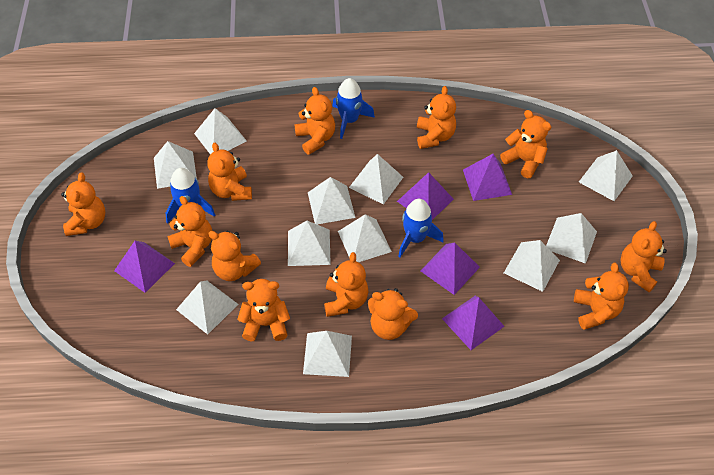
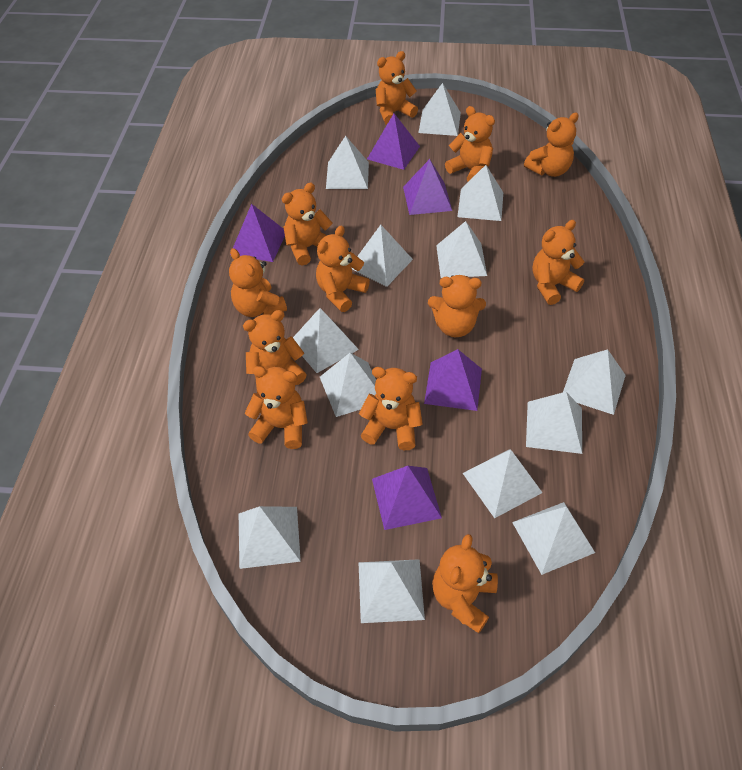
blue rocket: 3 -> 0
white pyramid: 11 -> 13

